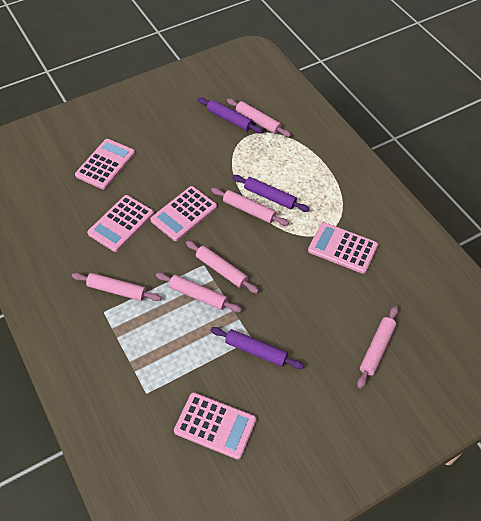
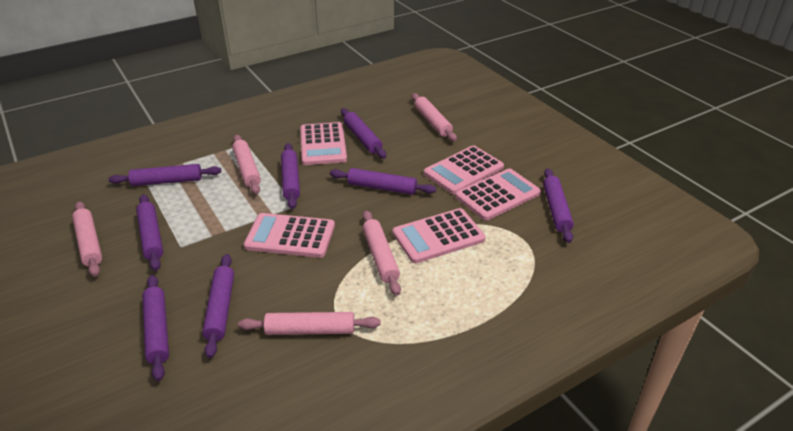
pink rolling pin: 6 -> 5
purple rolling pin: 3 -> 8

